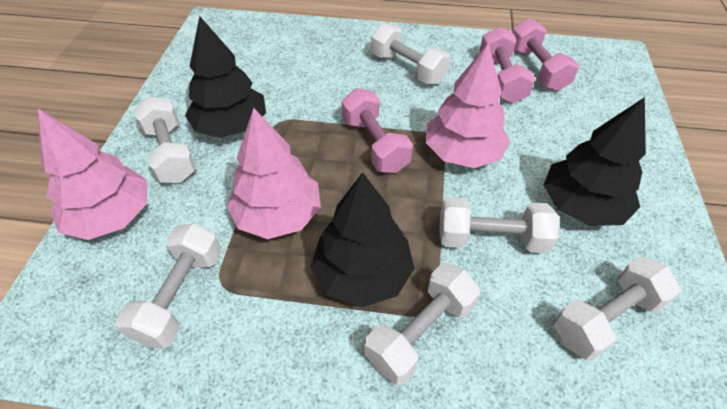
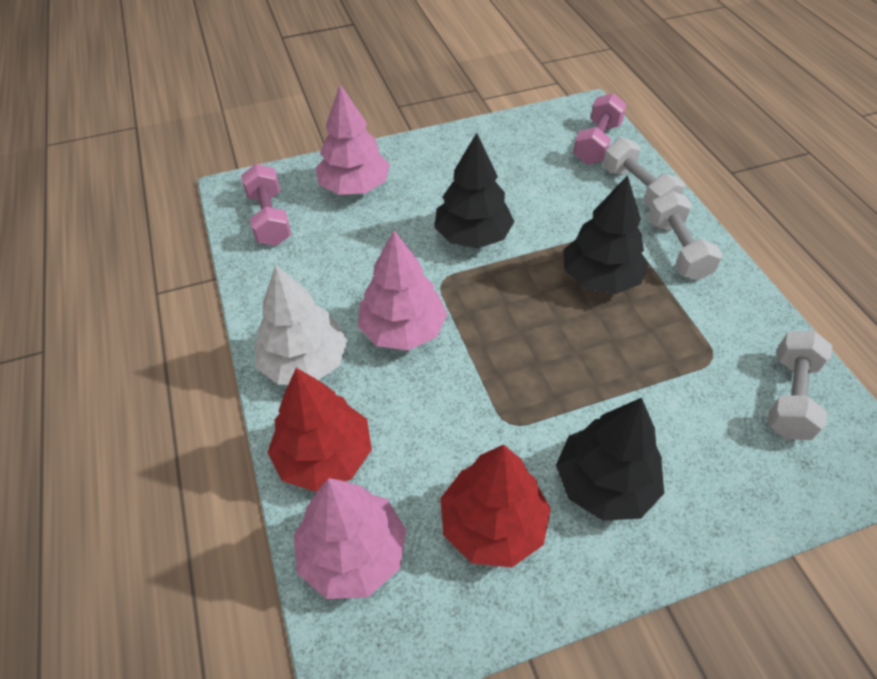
pink dumbbell: 3 -> 2
red tree: 0 -> 2
white dumbbell: 6 -> 3
white tree: 0 -> 1

